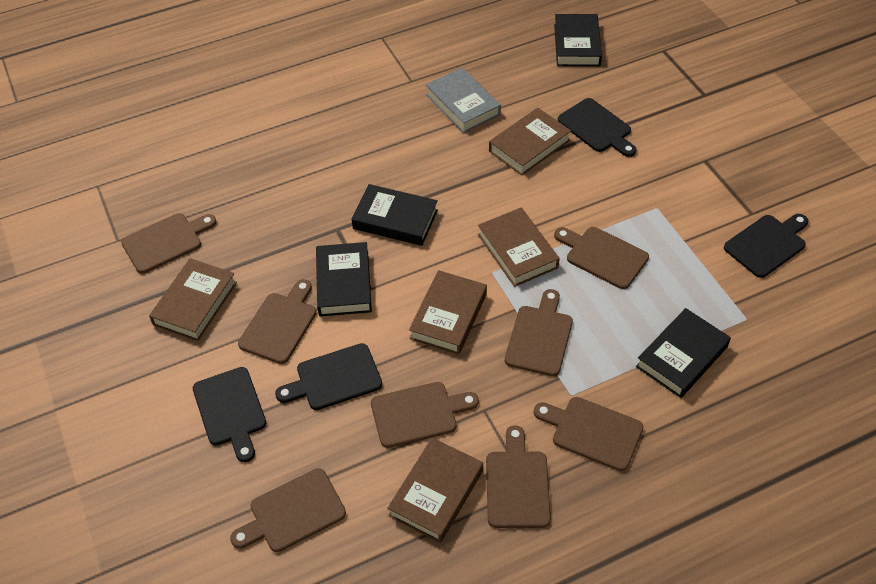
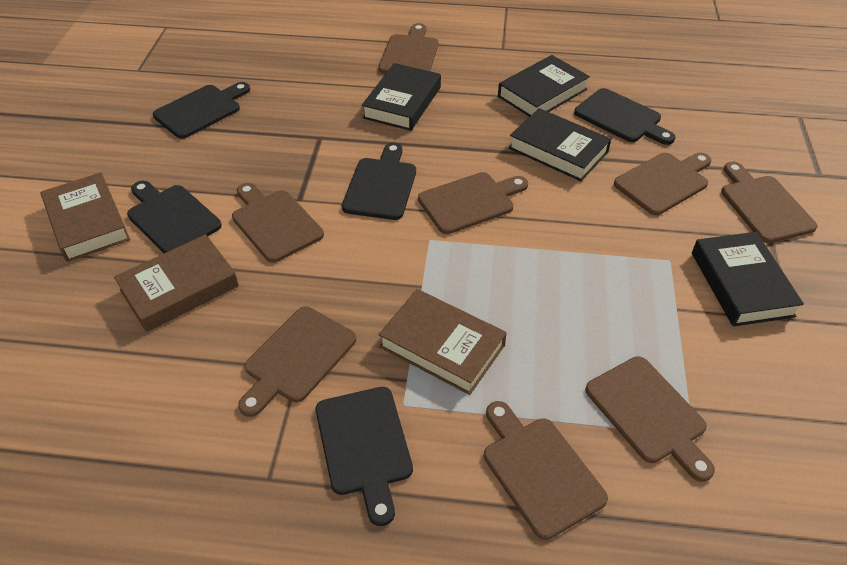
black cutting board: 4 -> 5
brown book: 5 -> 3
grey book: 1 -> 0

